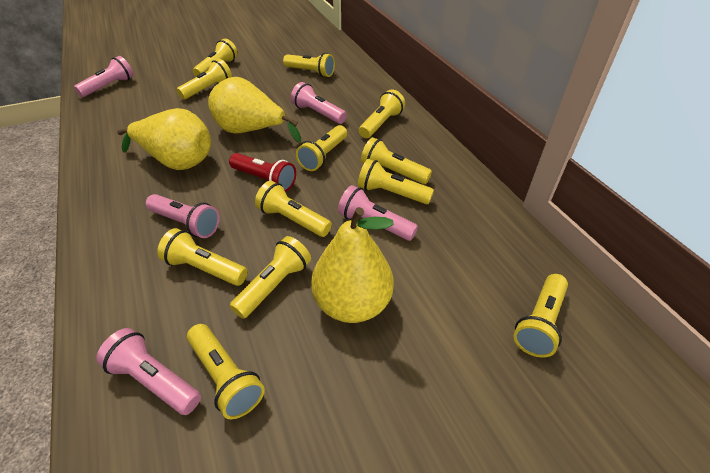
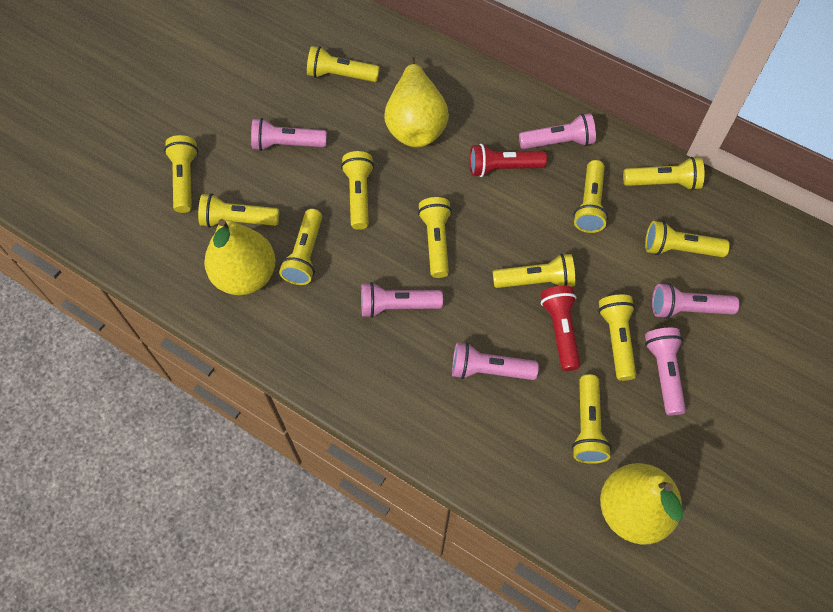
pink flashlight: 5 -> 6
red flashlight: 1 -> 2

